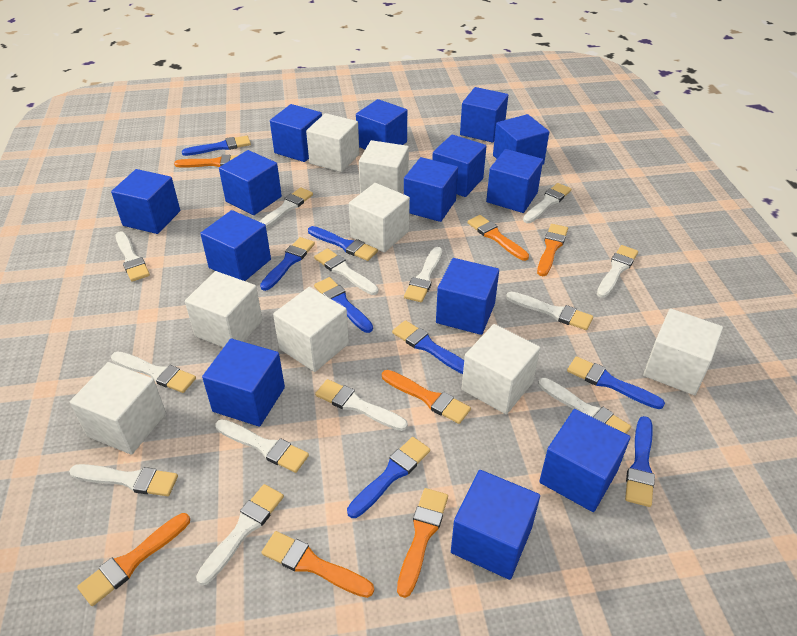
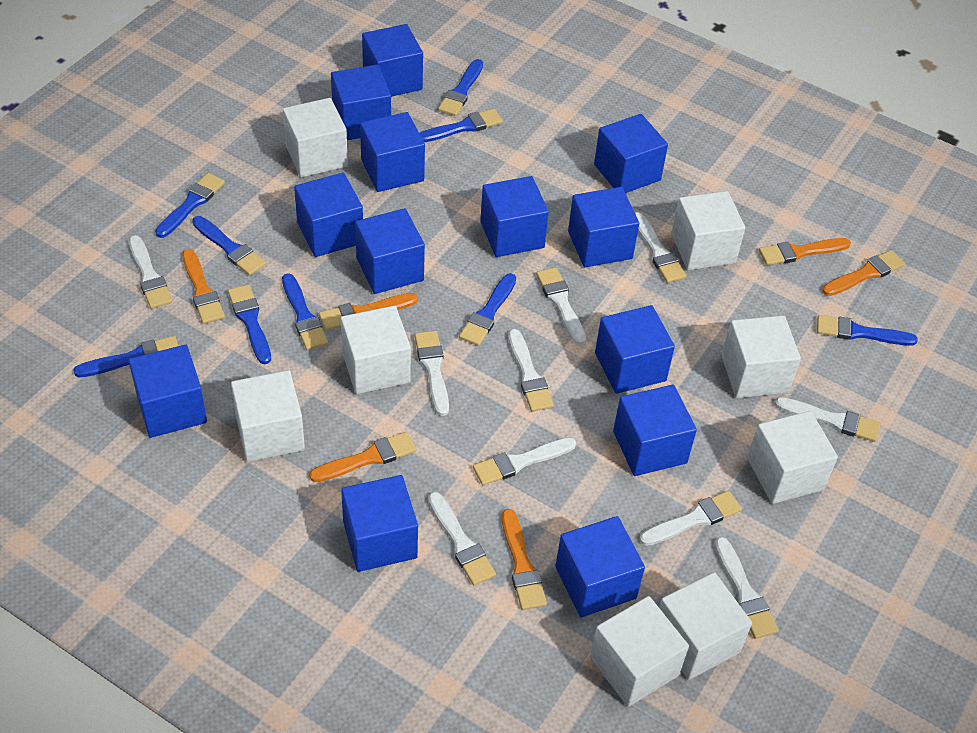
blue brush: 8 -> 9
blue cube: 14 -> 13
orange brush: 7 -> 6
white brush: 13 -> 10

